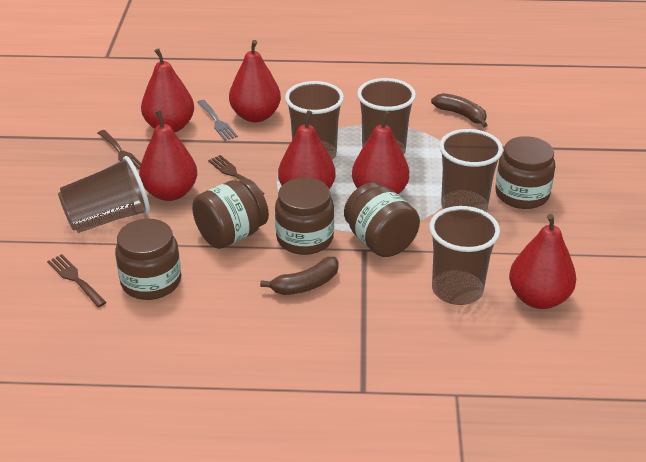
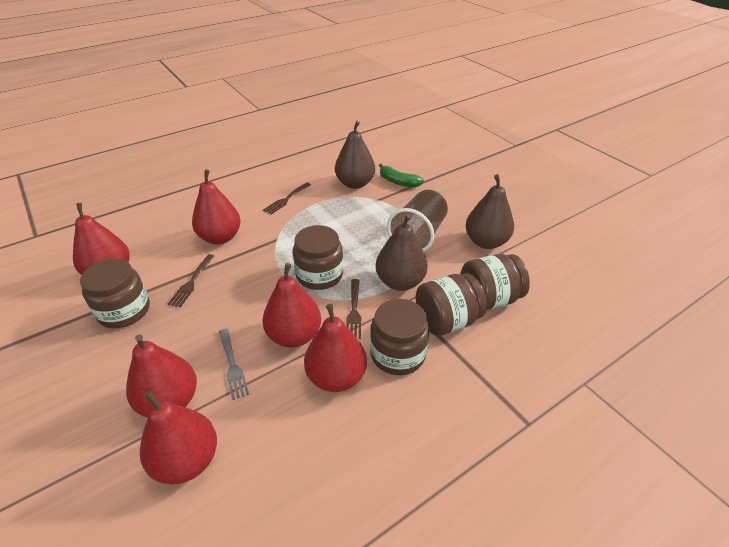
brown banana: 2 -> 0
brown cup: 5 -> 1
brown pear: 0 -> 3
green banana: 0 -> 1

